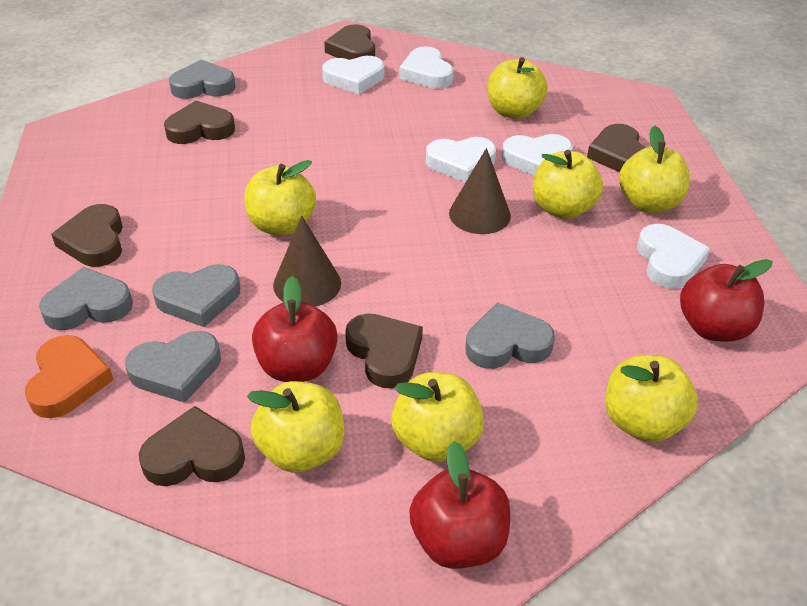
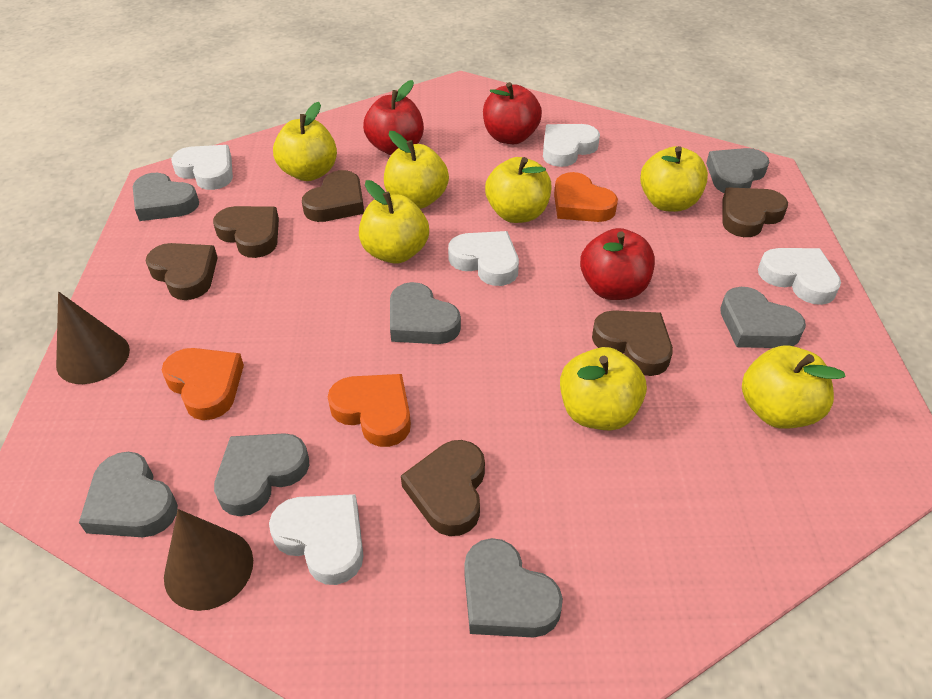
grey heart: 5 -> 7
orange heart: 1 -> 3

